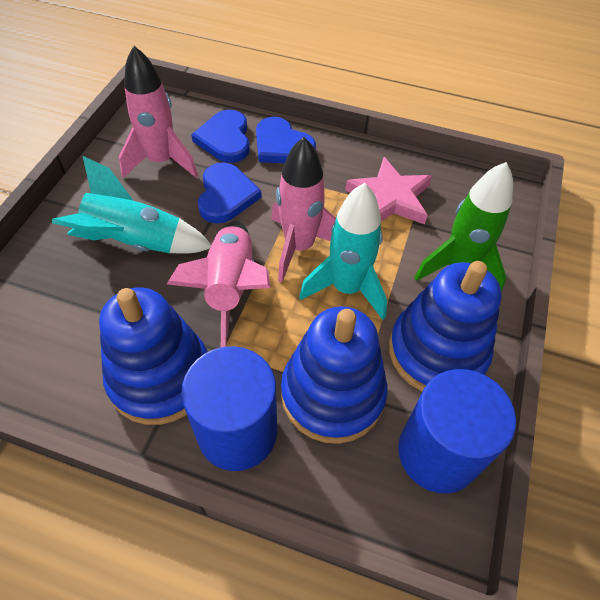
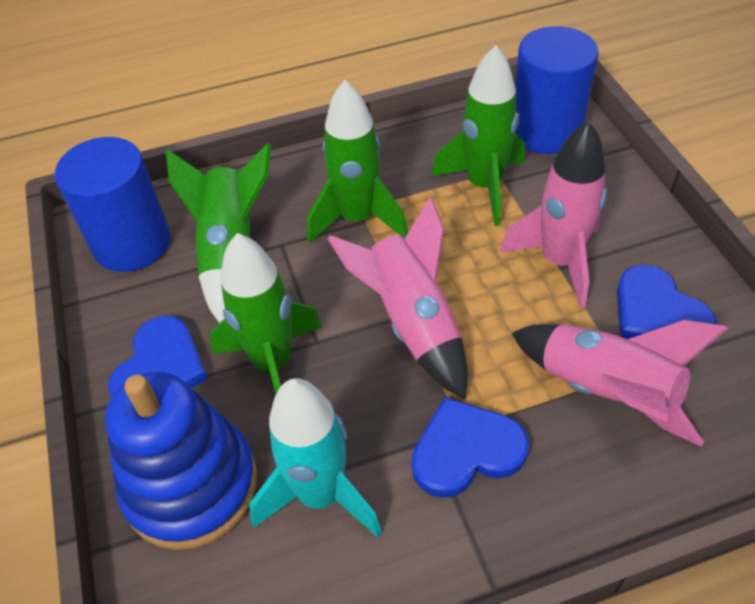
blue stacking toy: 3 -> 1
green rocket: 1 -> 4
pink star: 1 -> 0
turquoise rocket: 2 -> 1

